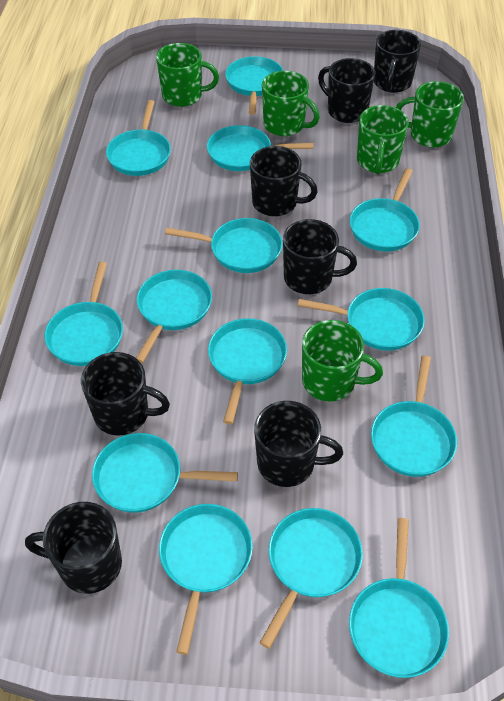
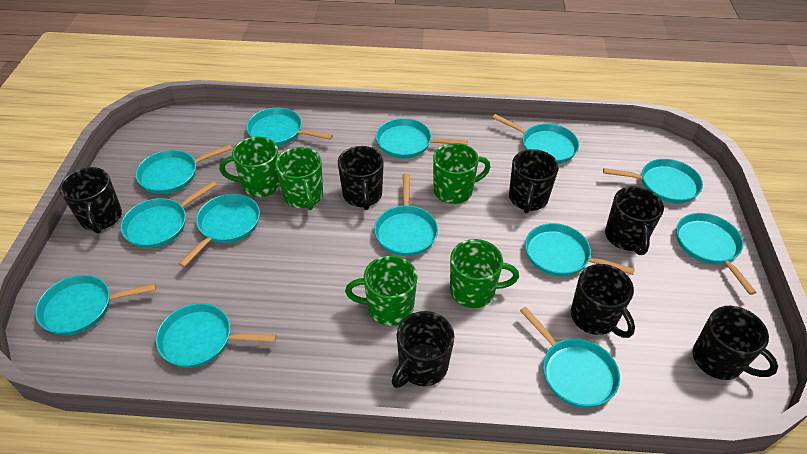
turquoise pan: 14 -> 13

